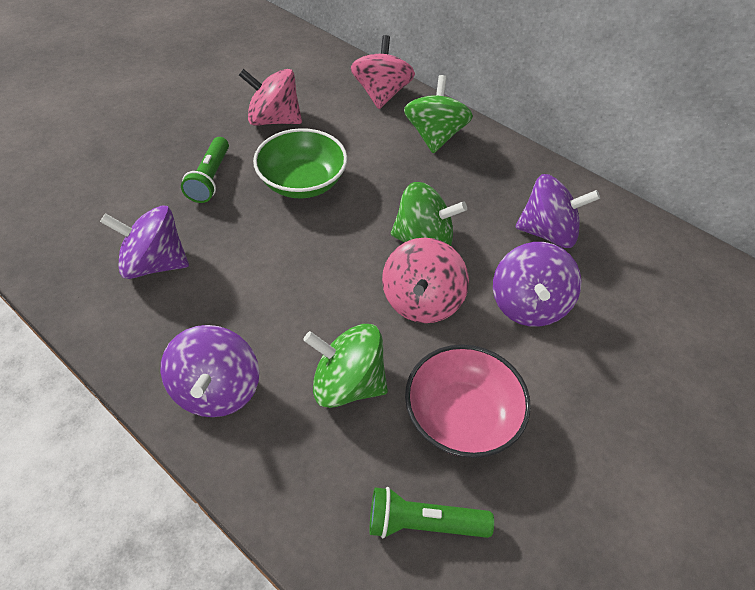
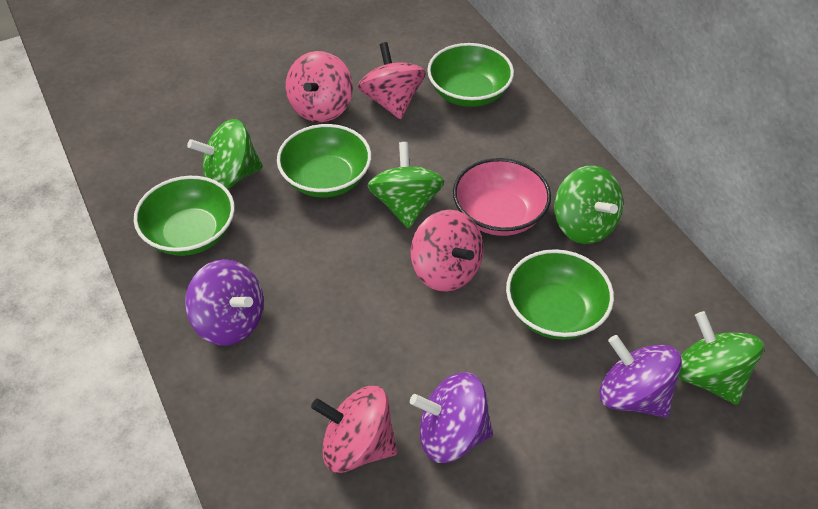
green bowl: 1 -> 4
green flashlight: 2 -> 0
green spinning top: 3 -> 4
pink spinning top: 3 -> 4
purple spinning top: 4 -> 3

